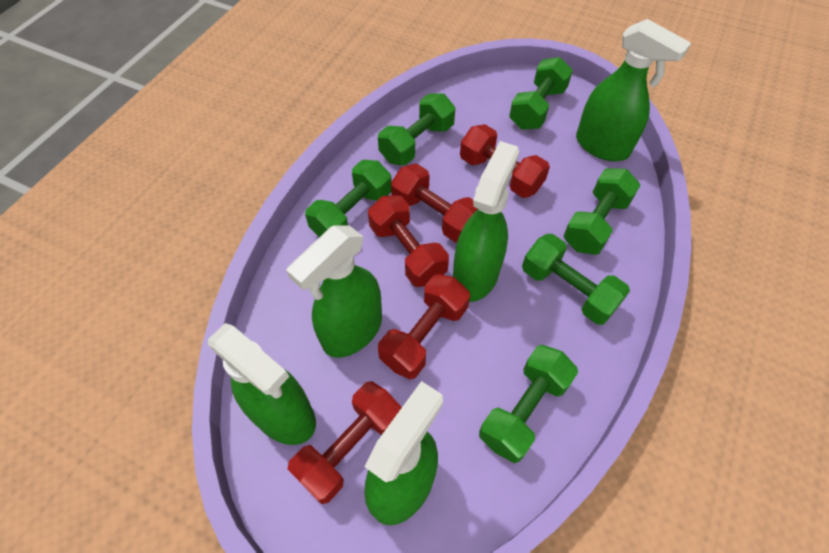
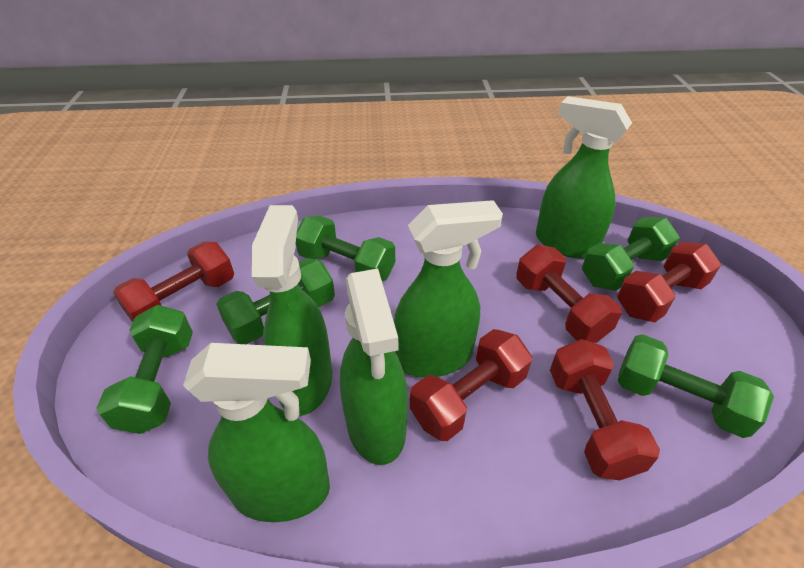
green dumbbell: 6 -> 5

